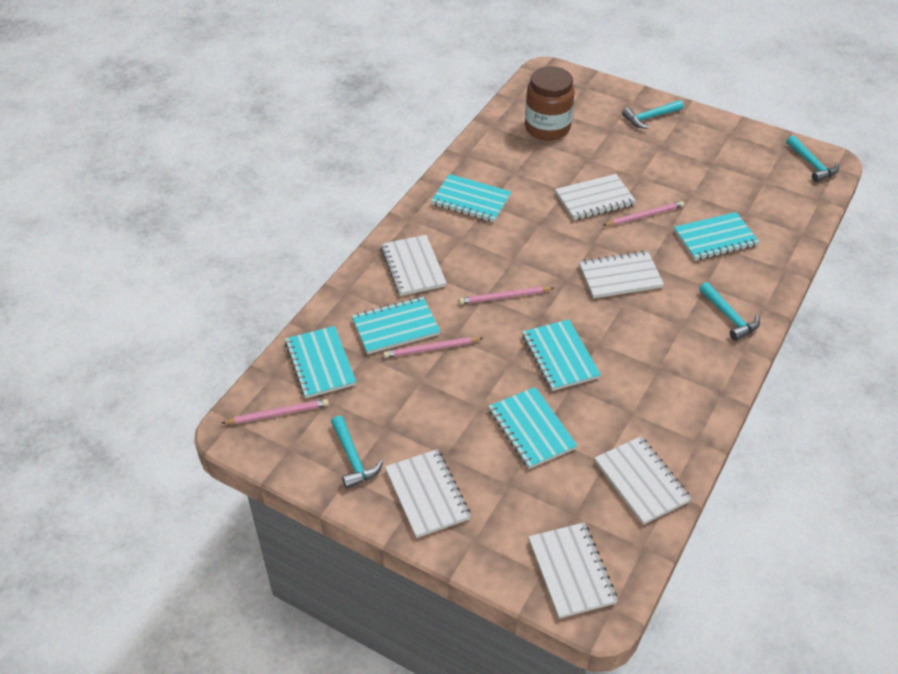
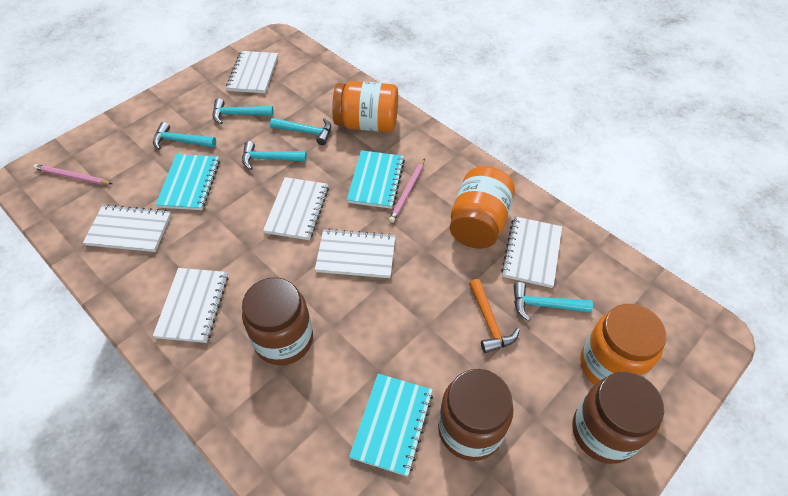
brown jar: 1 -> 3
orange hammer: 0 -> 1
orange jar: 0 -> 3
pink pencil: 4 -> 2
turquoise hammer: 4 -> 5
turquoise notebook: 6 -> 3

